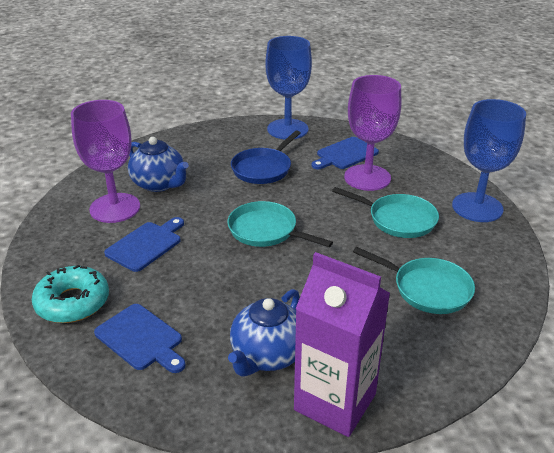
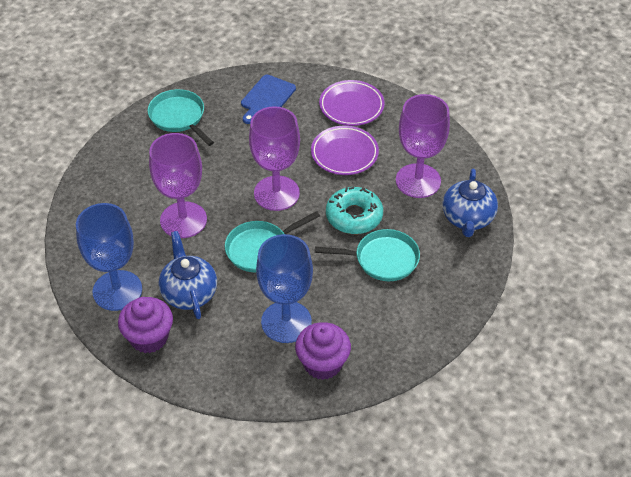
blue cutting board: 3 -> 1
blue pan: 1 -> 0
purple carton: 1 -> 0
purple cupcake: 0 -> 2
purple goblet: 2 -> 3
purple plate: 0 -> 2

